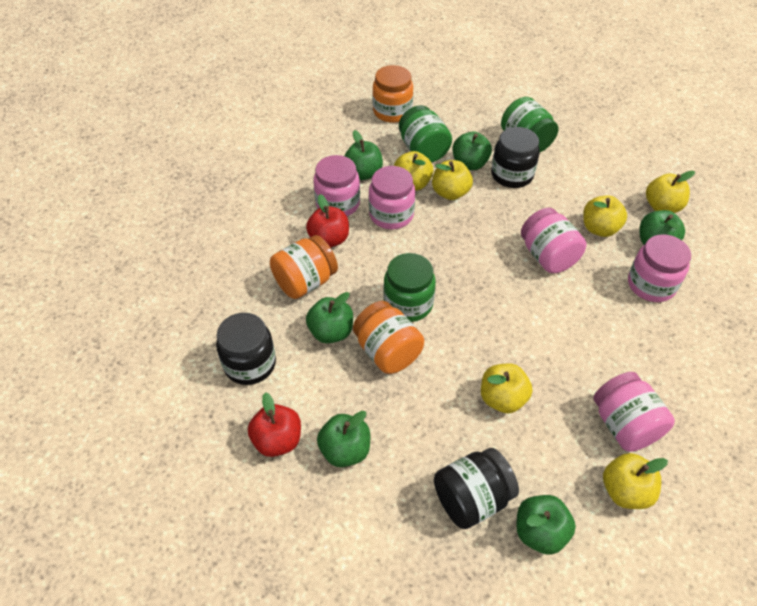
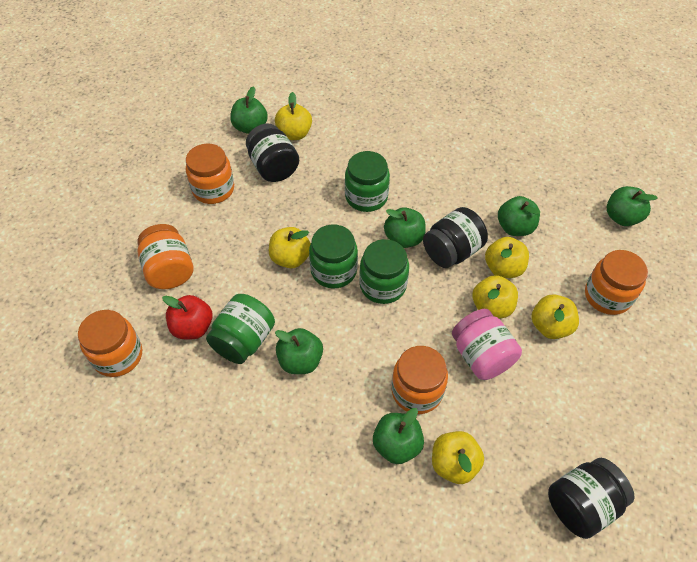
green jar: 3 -> 4
orange jar: 3 -> 5
pink jar: 5 -> 1
red apple: 2 -> 1

